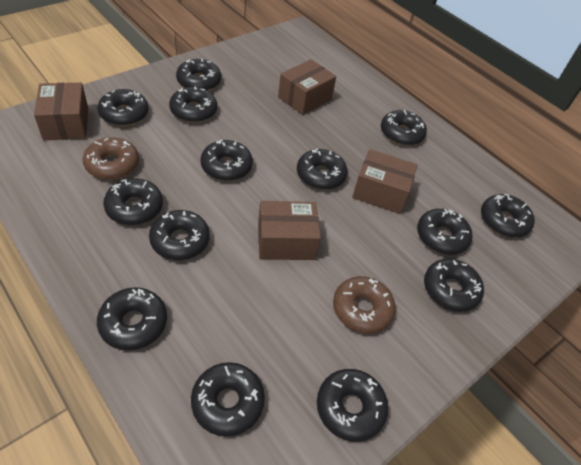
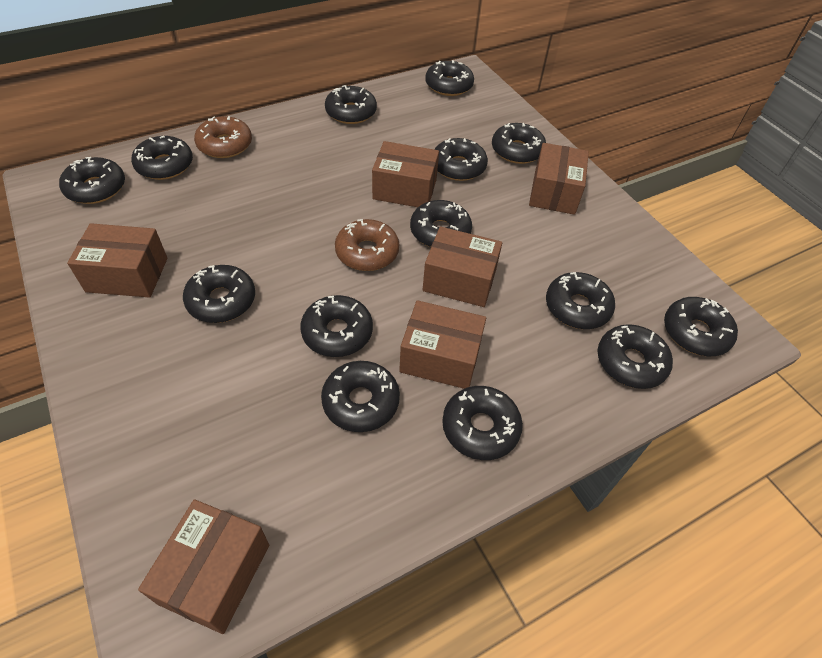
brown box: 4 -> 6

